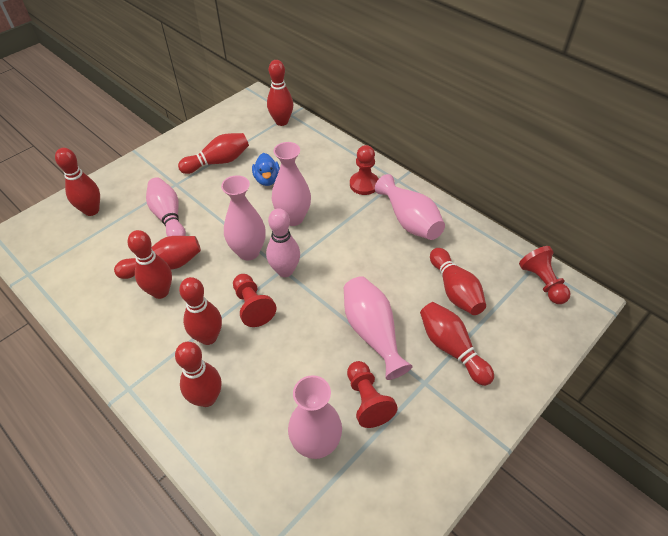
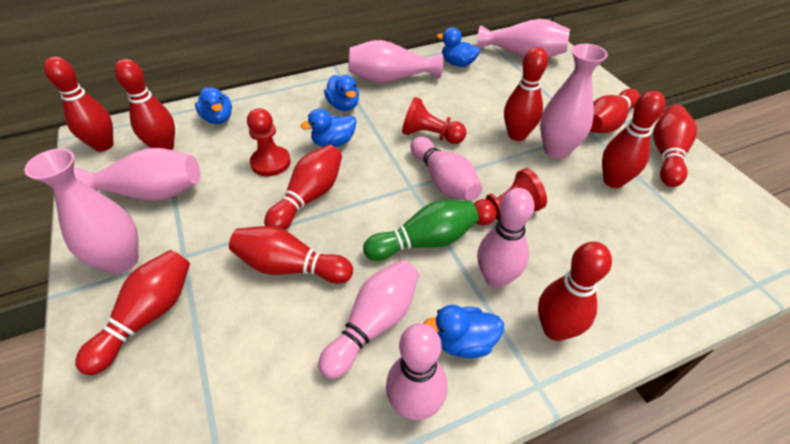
blue duck: 1 -> 5
green bowling pin: 0 -> 1
pink bowling pin: 2 -> 4
red bowling pin: 9 -> 10
red pawn: 4 -> 3

